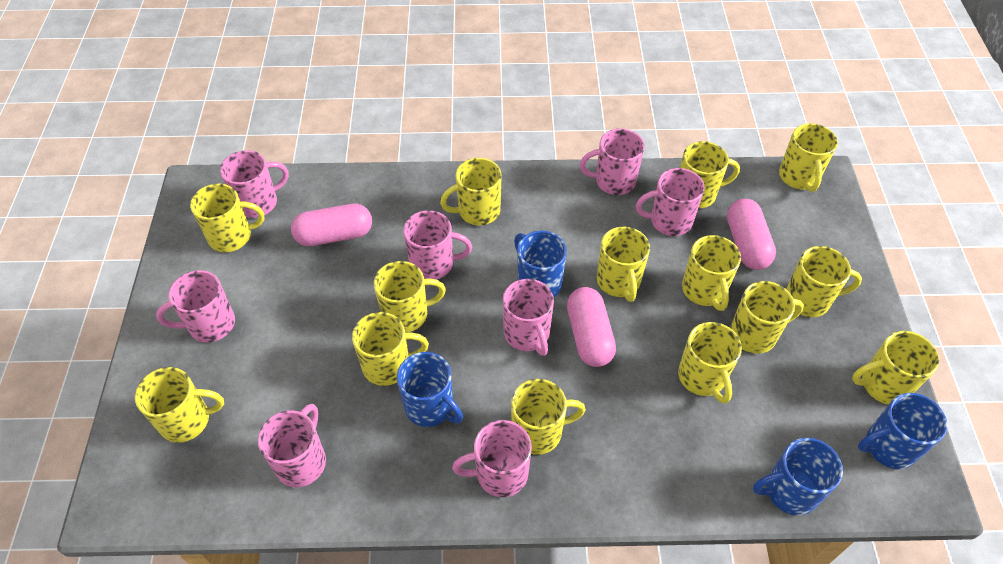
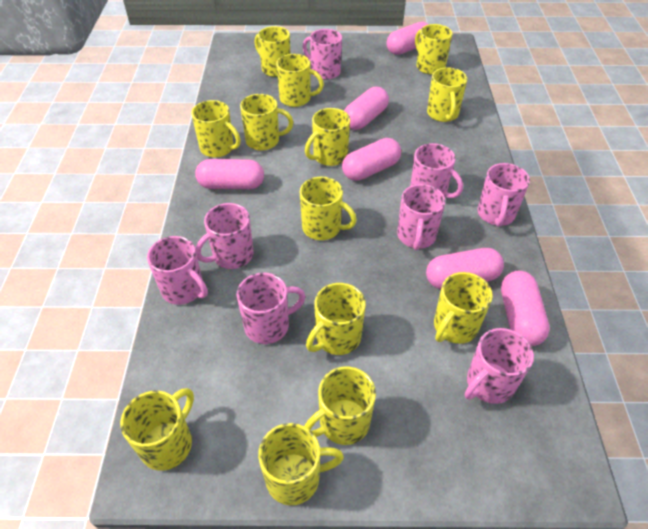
blue mug: 4 -> 0
pink capsule: 3 -> 6
yellow mug: 14 -> 13

